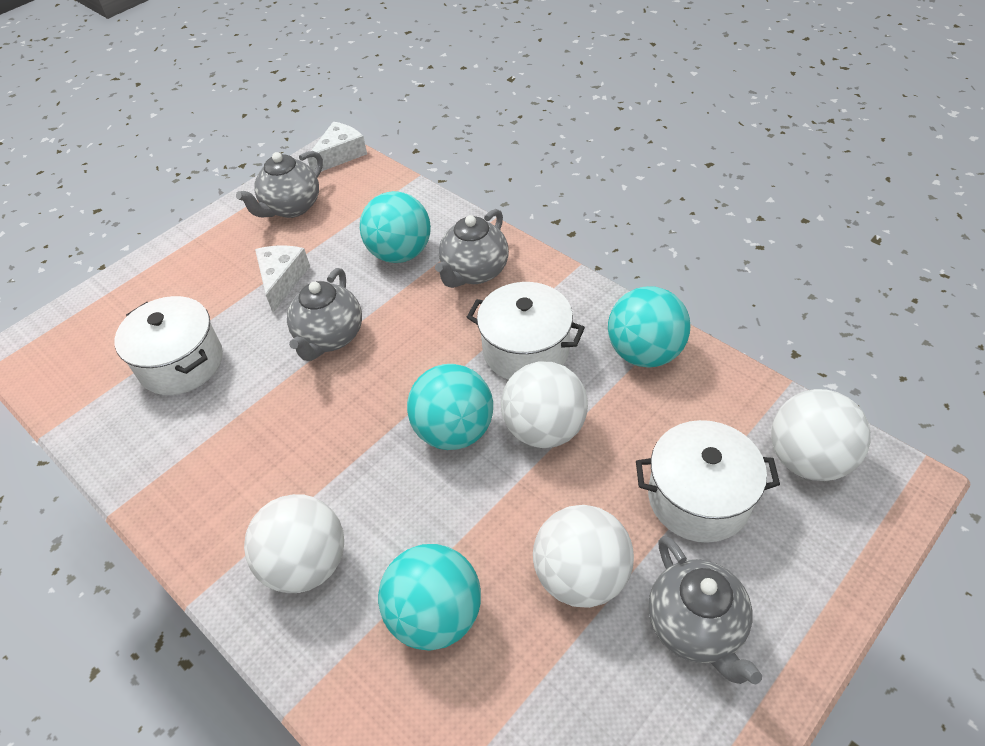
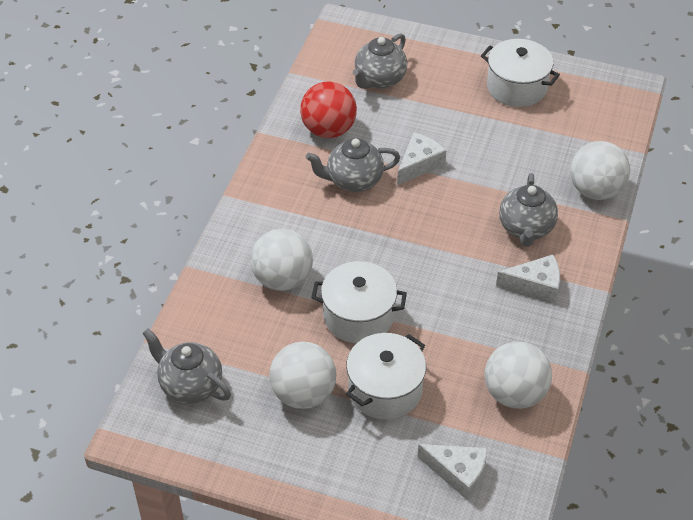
red ball: 0 -> 1
turquoise ball: 4 -> 0
white cheese: 2 -> 3

